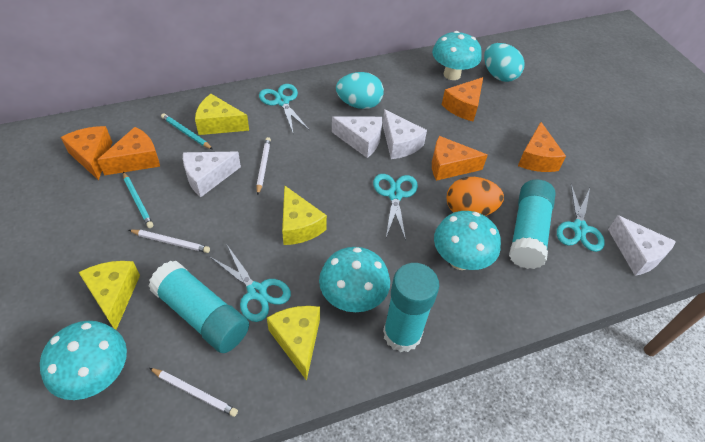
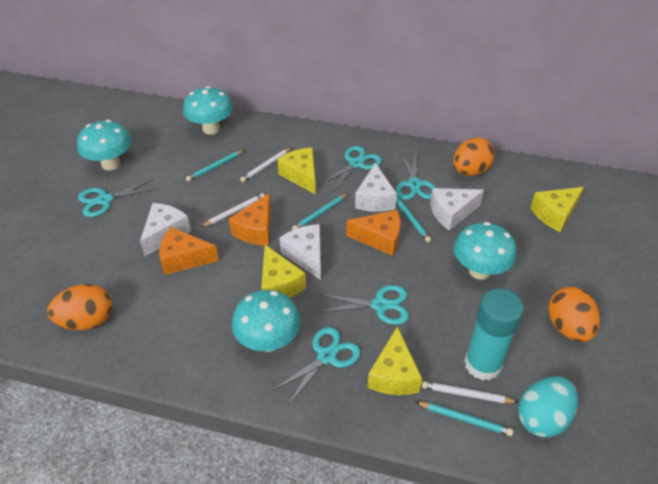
orange cheese: 5 -> 3
orange egg: 1 -> 3
turquoise egg: 2 -> 1
turquoise glue stick: 3 -> 1
turquoise pencil: 2 -> 4
turquoise scissors: 4 -> 5

